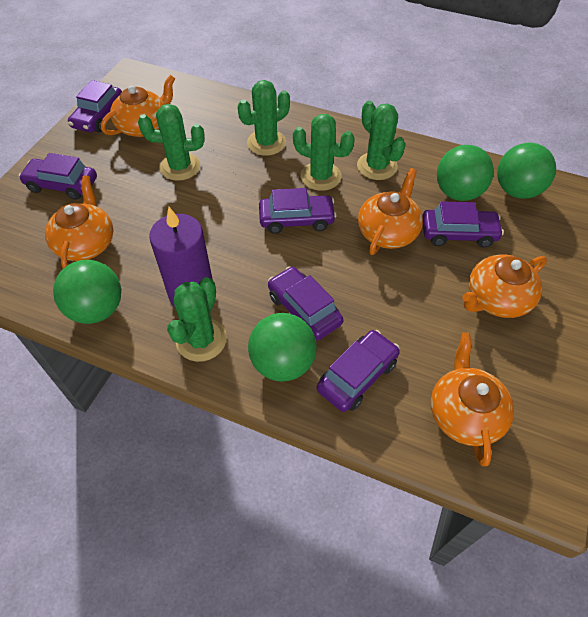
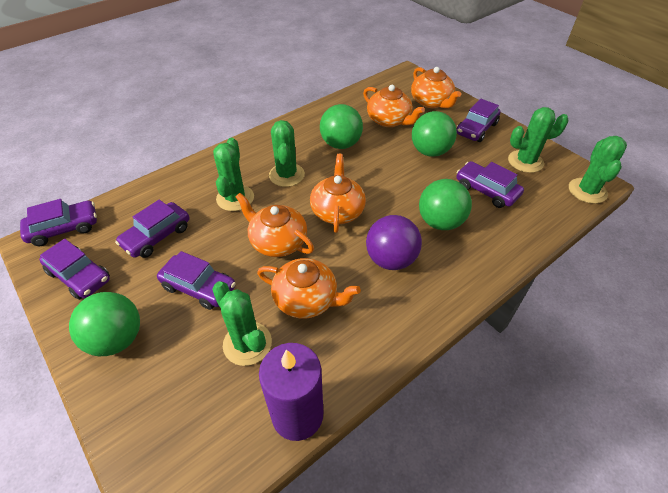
purple ball: 0 -> 1

